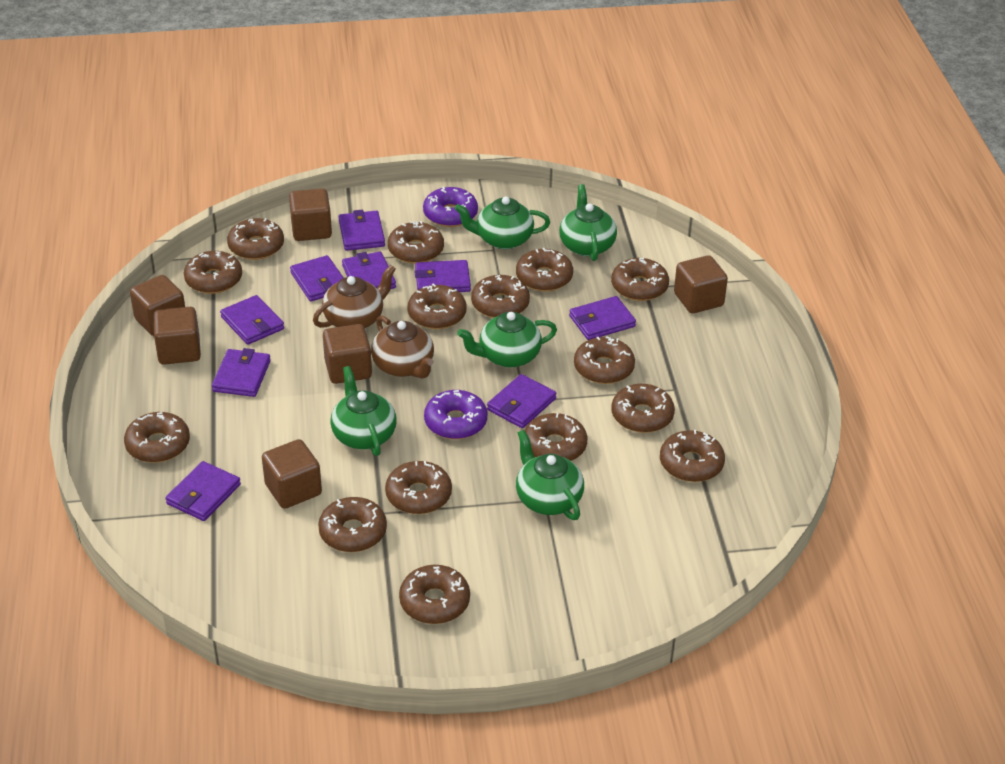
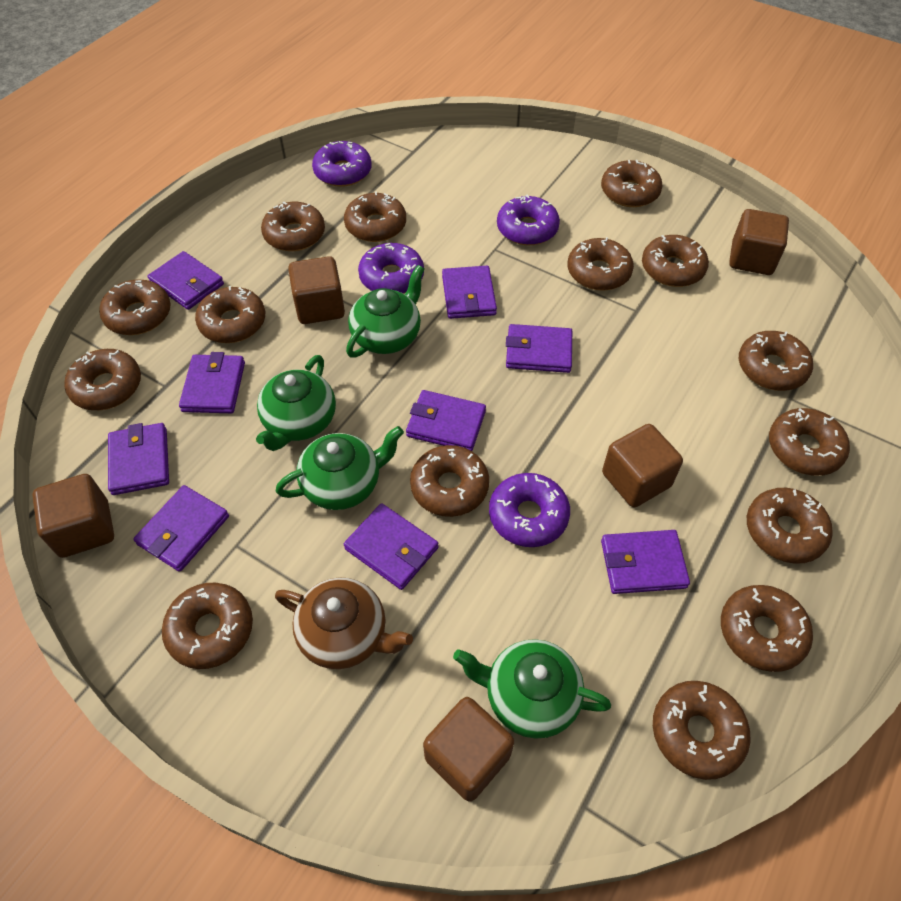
brown cube: 6 -> 5
brown teapot: 2 -> 1
green teapot: 5 -> 4
purple donut: 2 -> 4

